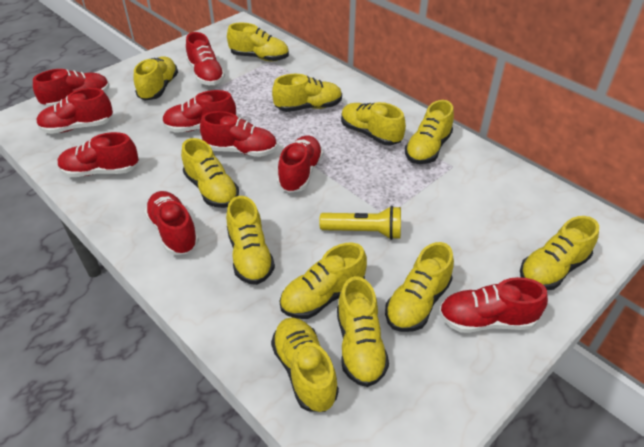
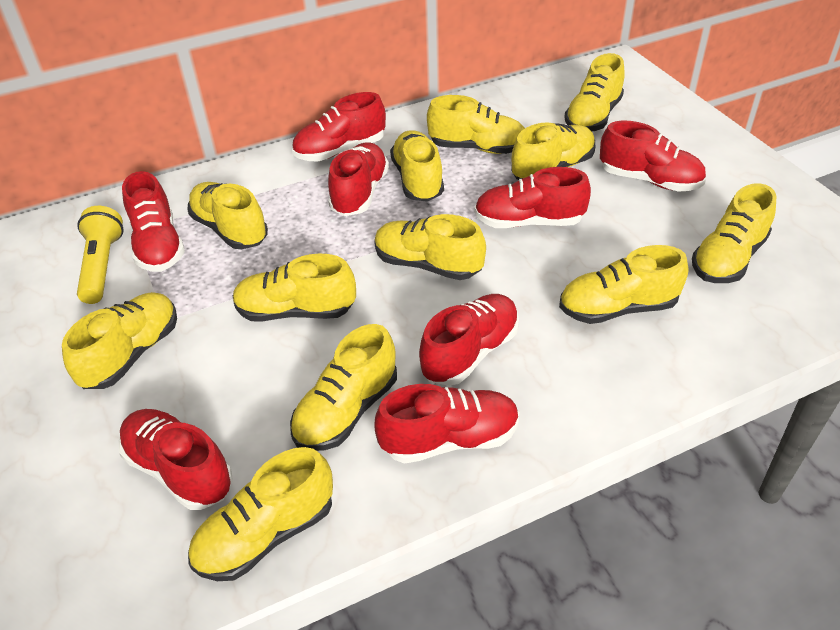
red shoe: 9 -> 8

